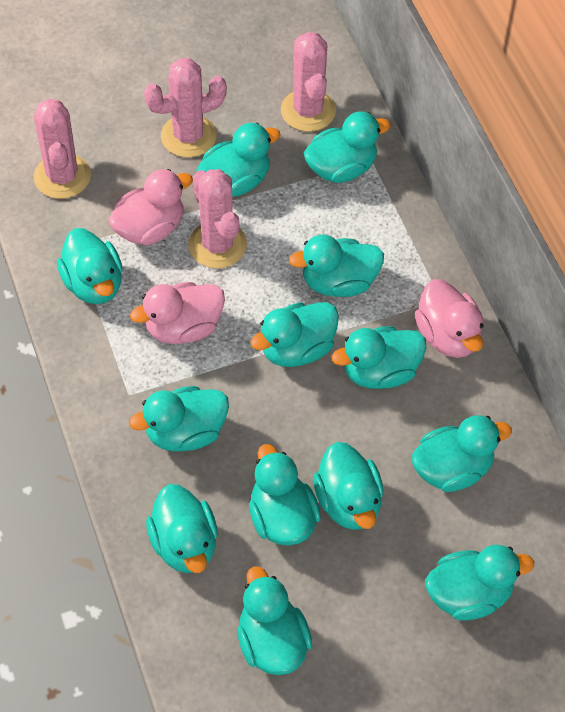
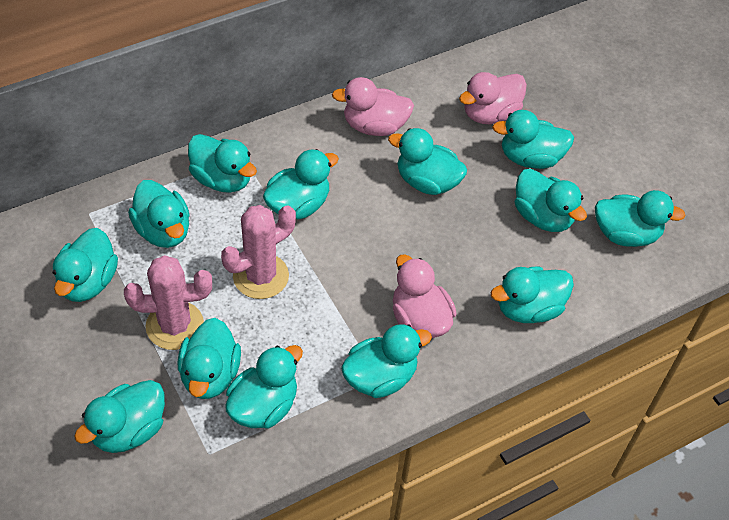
pink cactus: 4 -> 2

